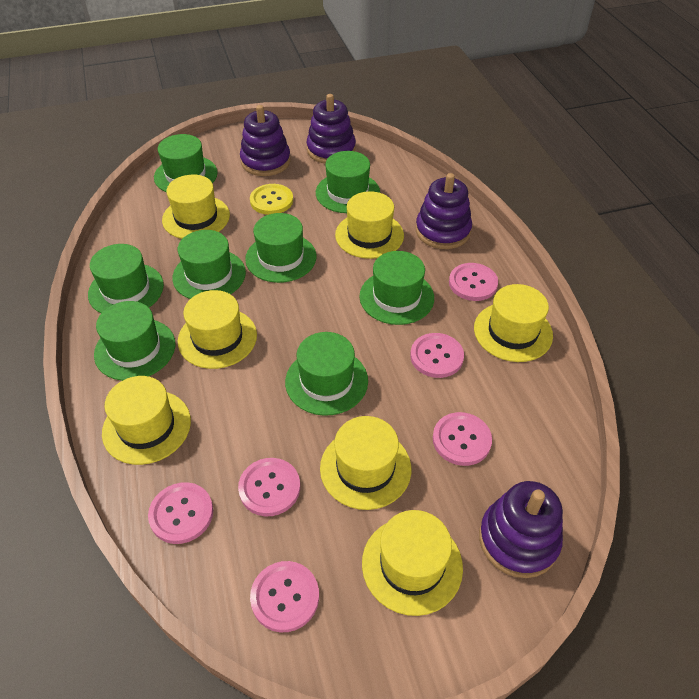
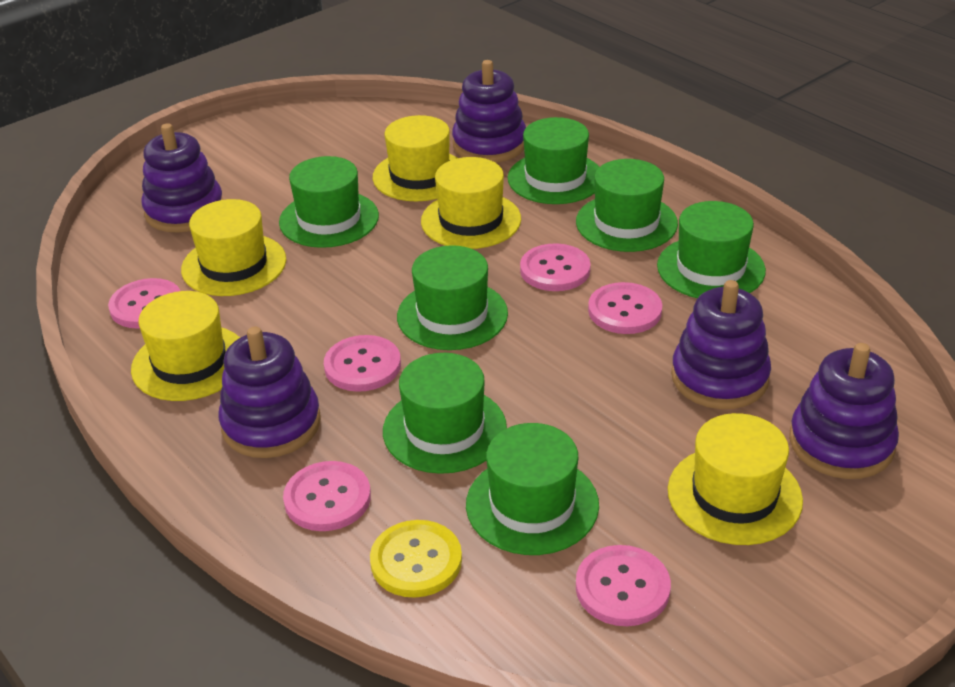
green hat: 8 -> 7
purple stacking toy: 4 -> 5
yellow hat: 7 -> 5

